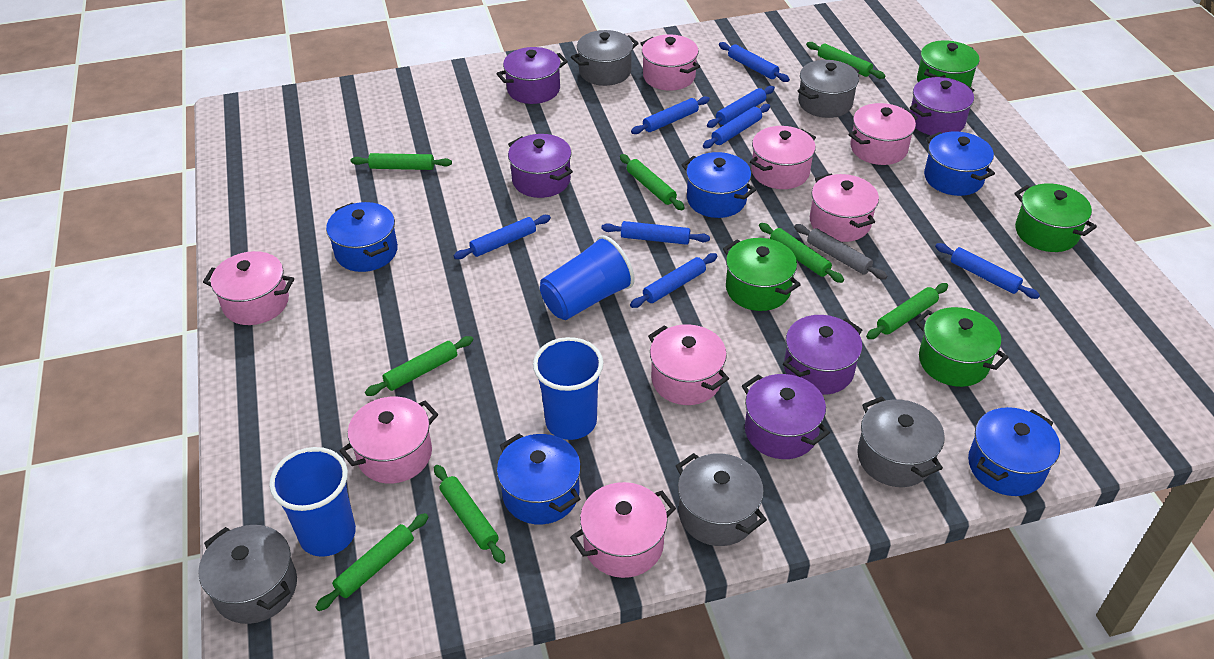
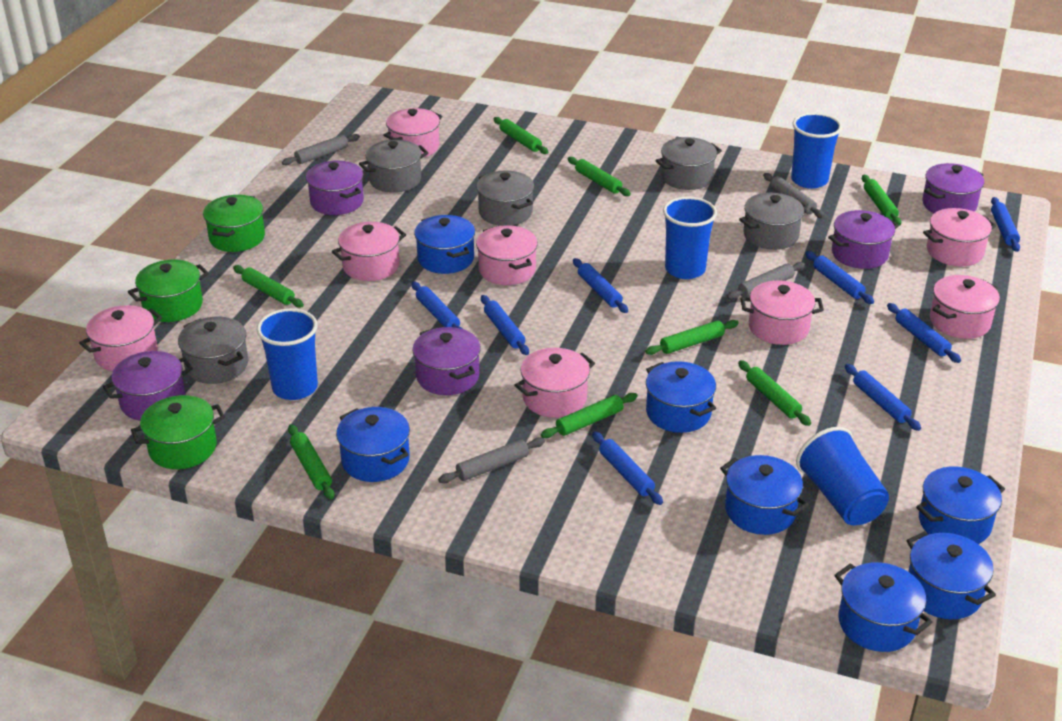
blue cup: 3 -> 4
blue pot: 5 -> 7
green pot: 4 -> 3
grey rolling pin: 1 -> 4

